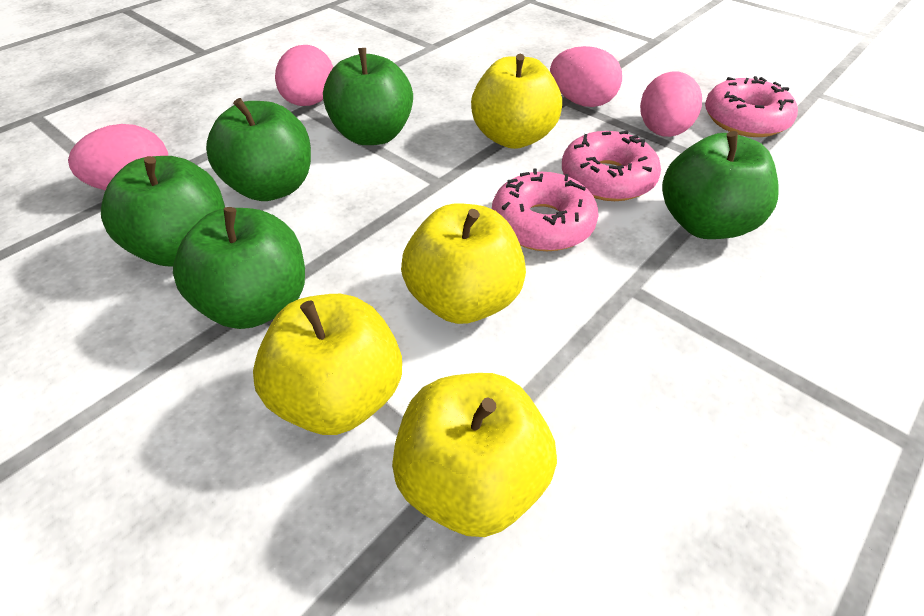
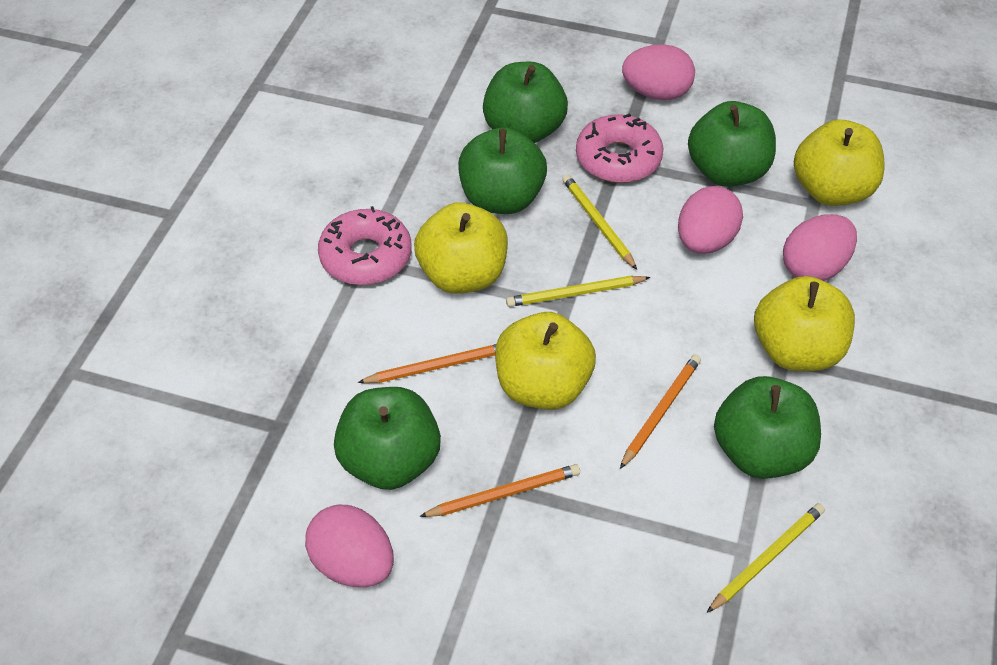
orange pencil: 0 -> 3
pink donut: 3 -> 2
yellow pencil: 0 -> 3

